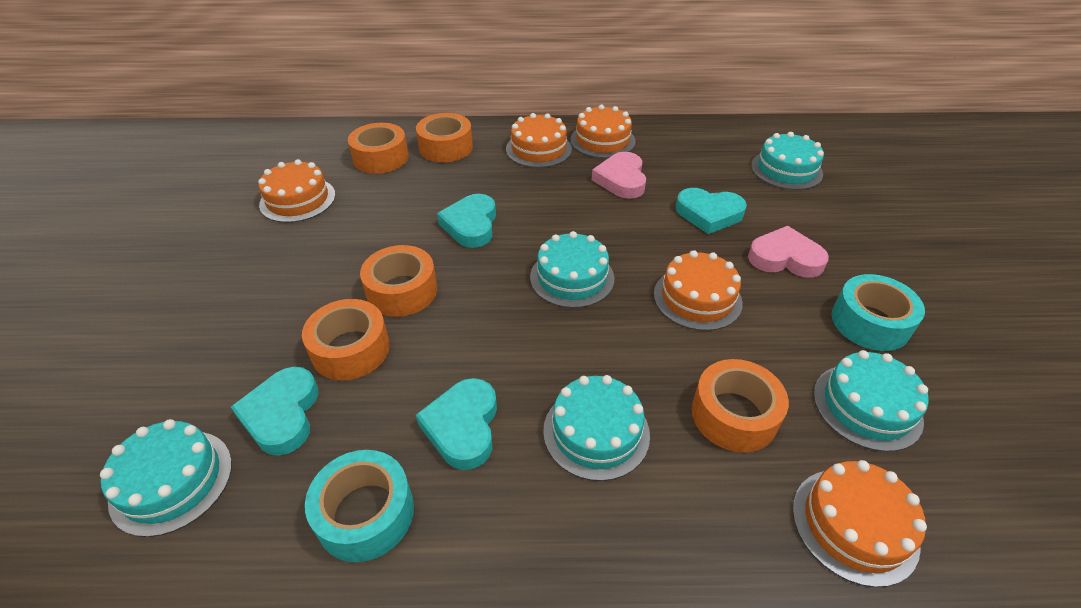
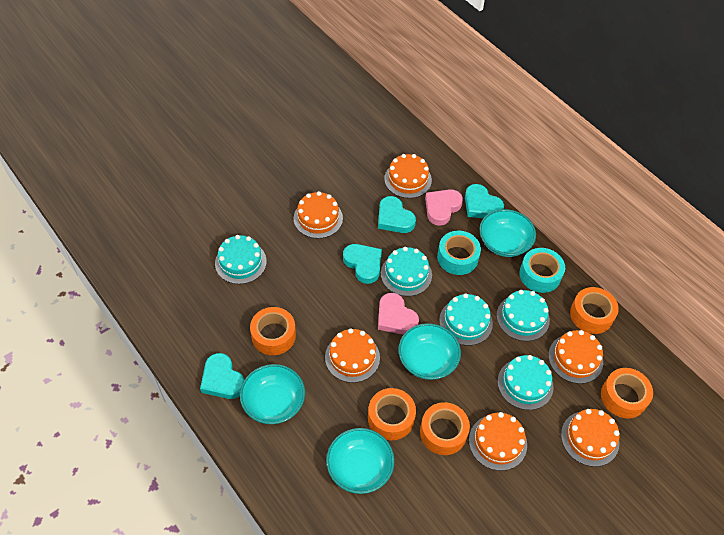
orange cake: 5 -> 6
turquoise bowl: 0 -> 4

